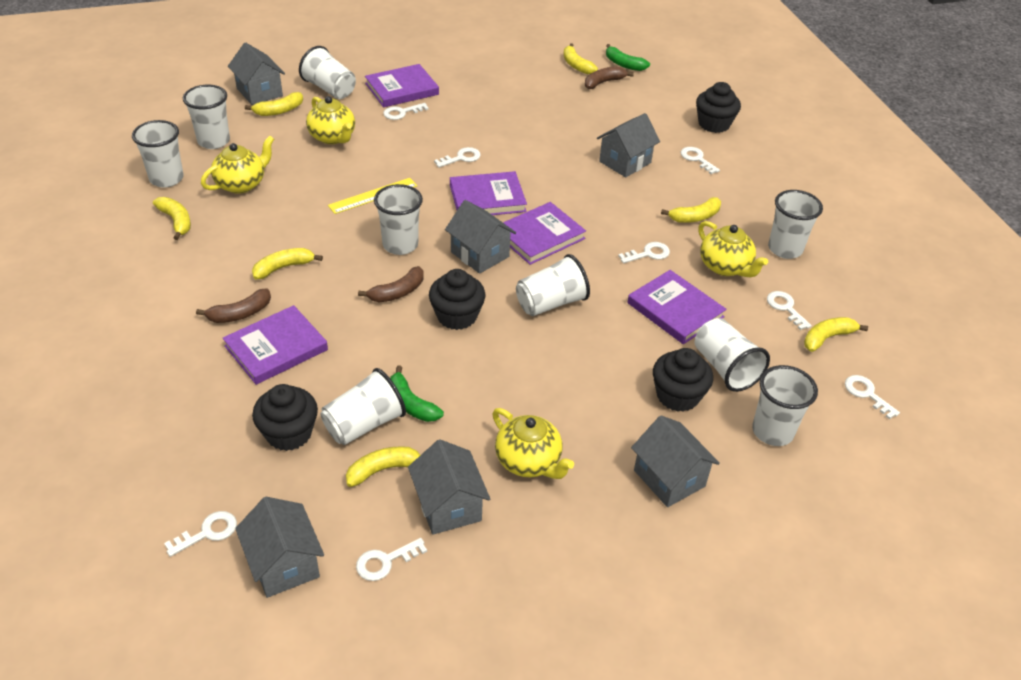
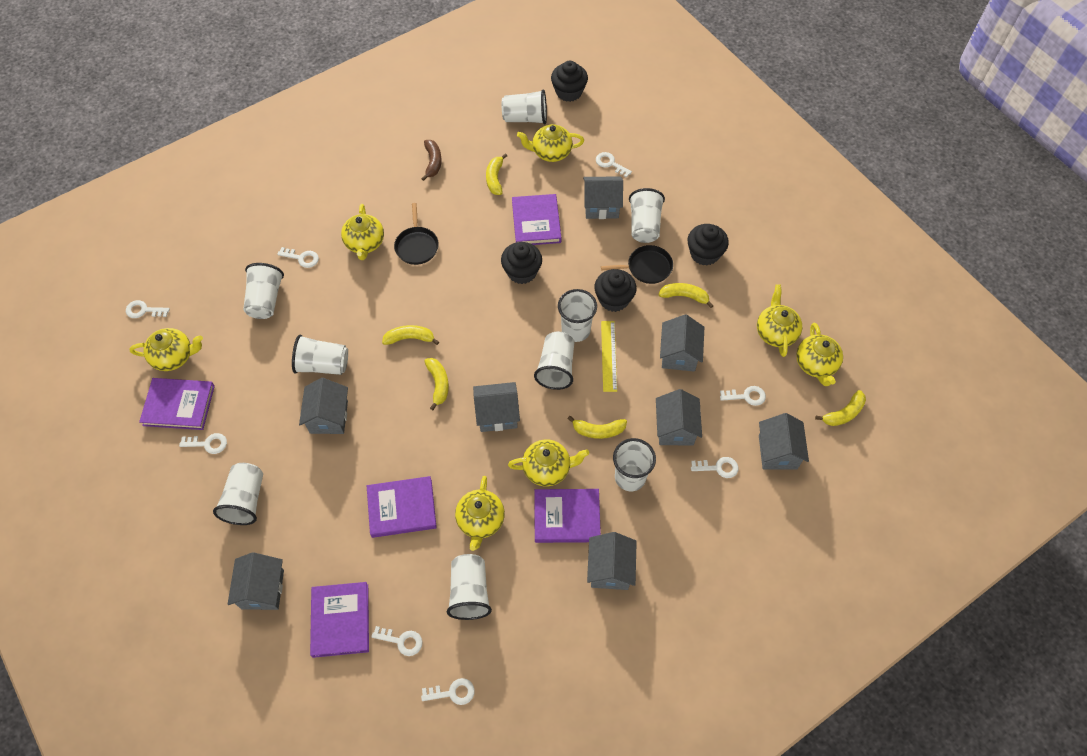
black pan: 0 -> 2
brown banana: 3 -> 1
green banana: 2 -> 0
grey house: 6 -> 8
yellow banana: 7 -> 6
yellow teapot: 4 -> 7

